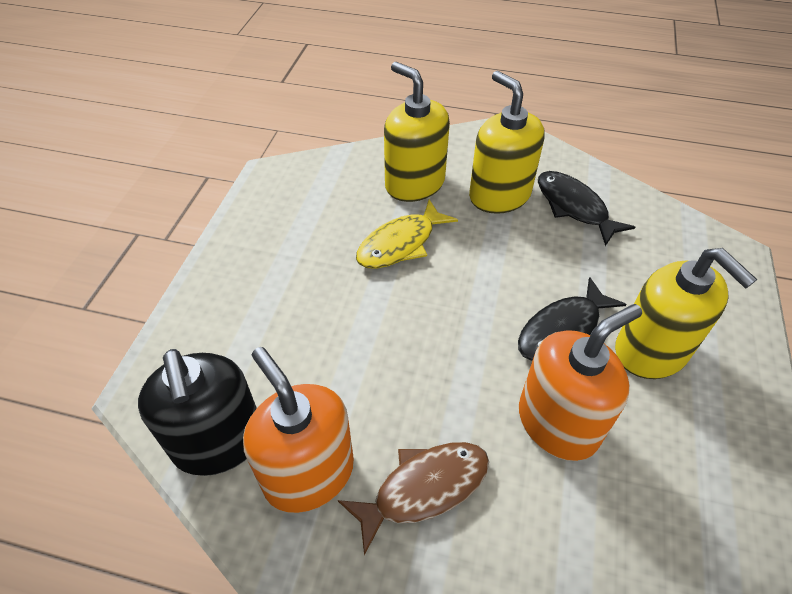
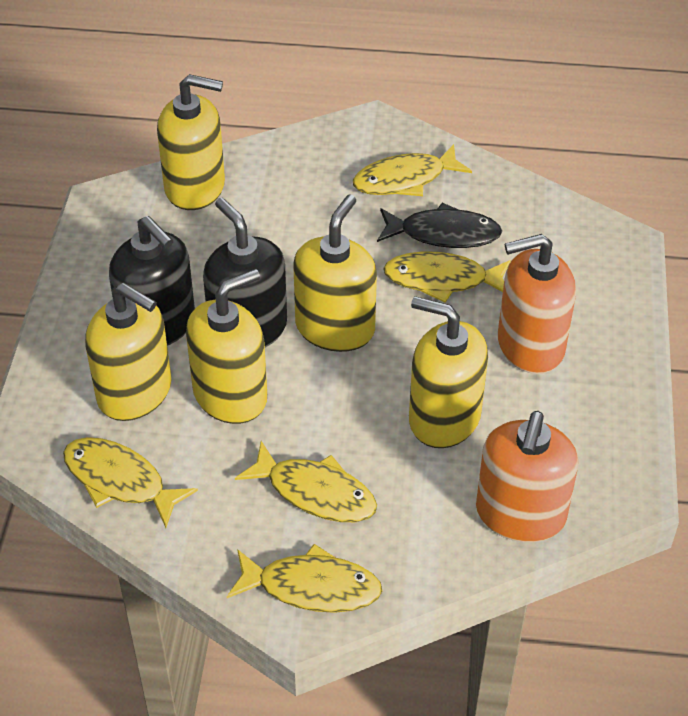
black fish: 2 -> 1
black soap dispenser: 1 -> 2
brown fish: 1 -> 0
yellow fish: 1 -> 5
yellow soap dispenser: 3 -> 5

